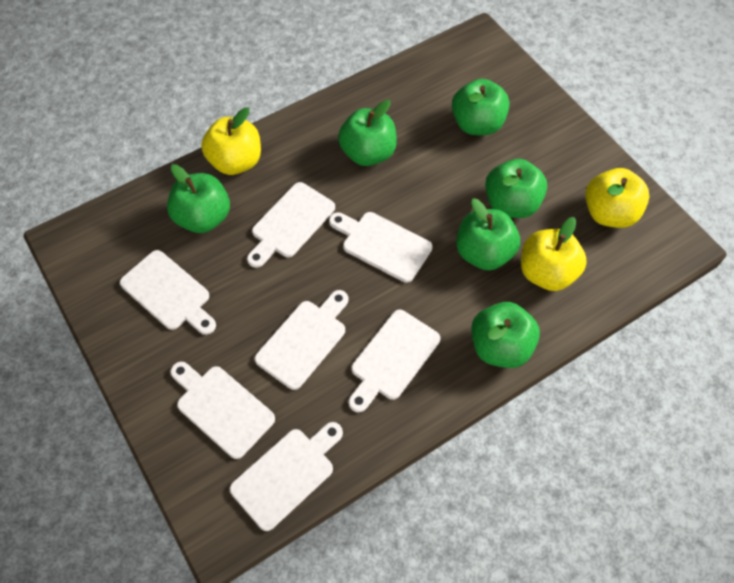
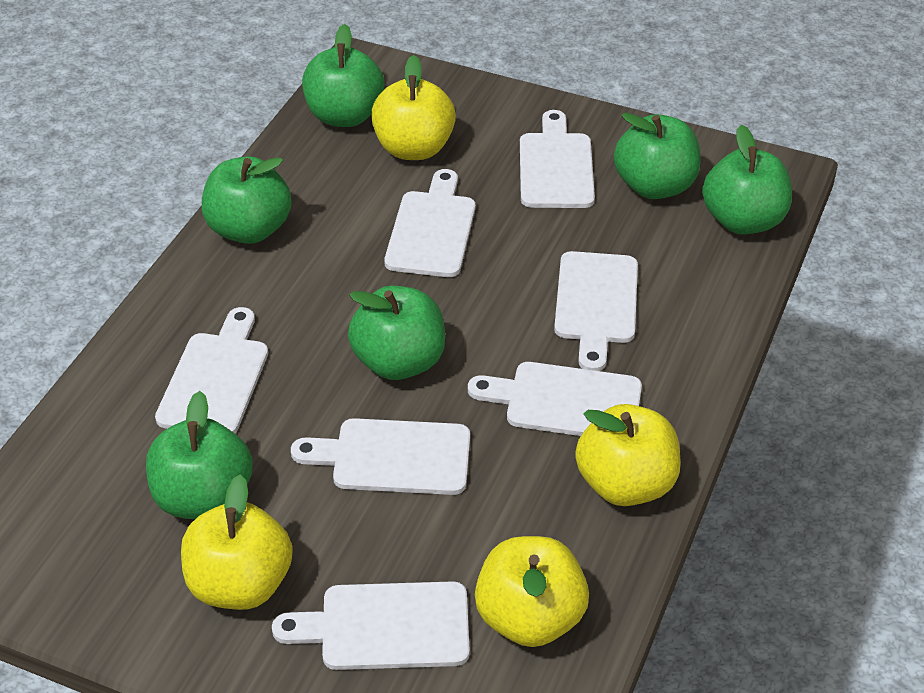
yellow apple: 3 -> 4

